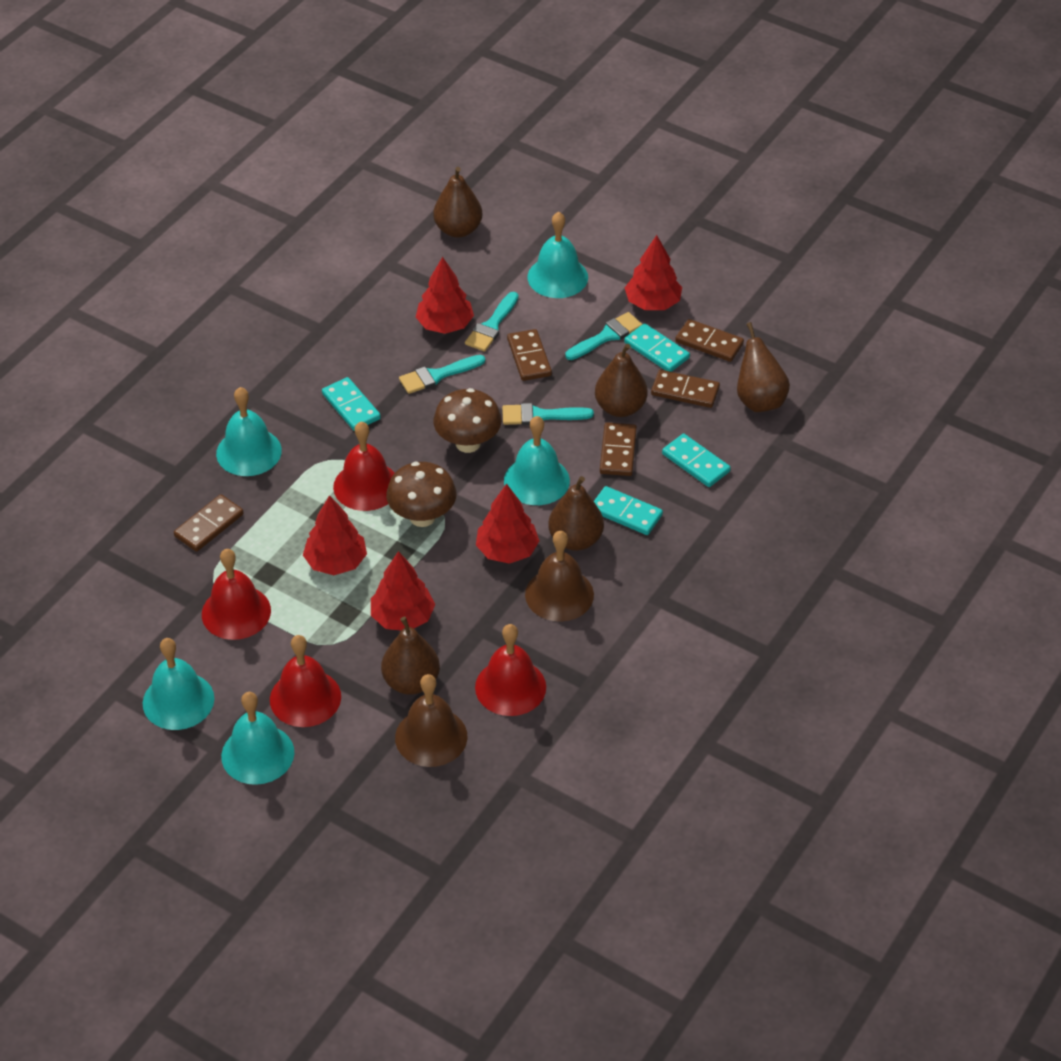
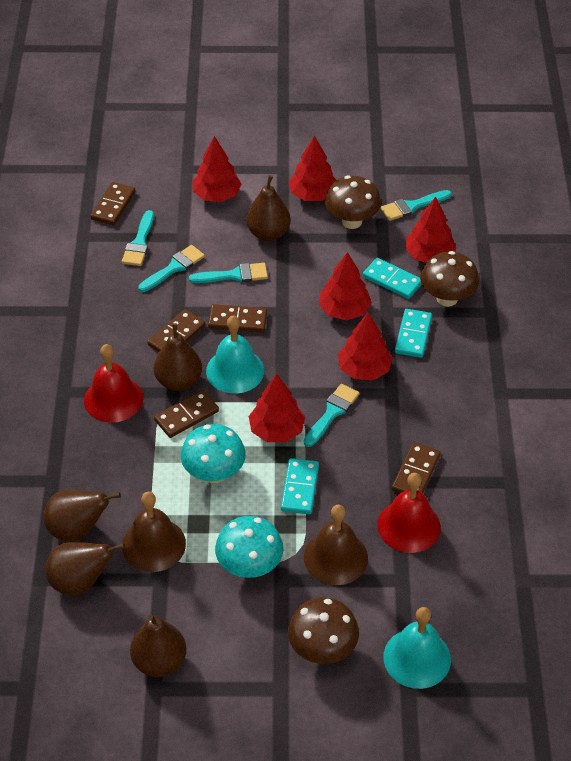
brown mushroom: 2 -> 3
red bell: 4 -> 2
red tree: 5 -> 6
turquoise bell: 5 -> 2
turquoise brush: 4 -> 5
turquoise domino: 4 -> 3
turquoise mushroom: 0 -> 2

